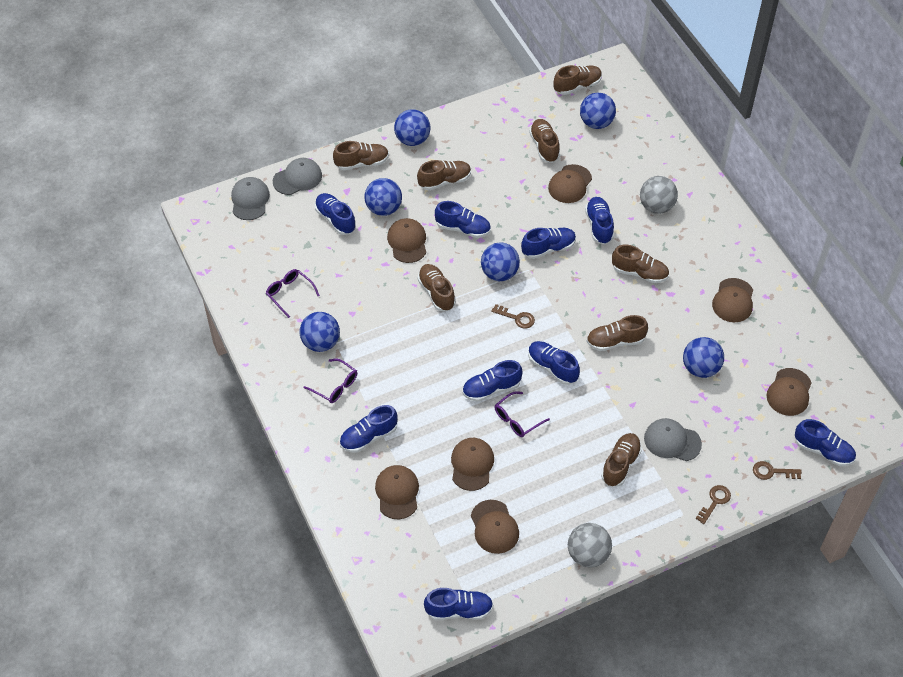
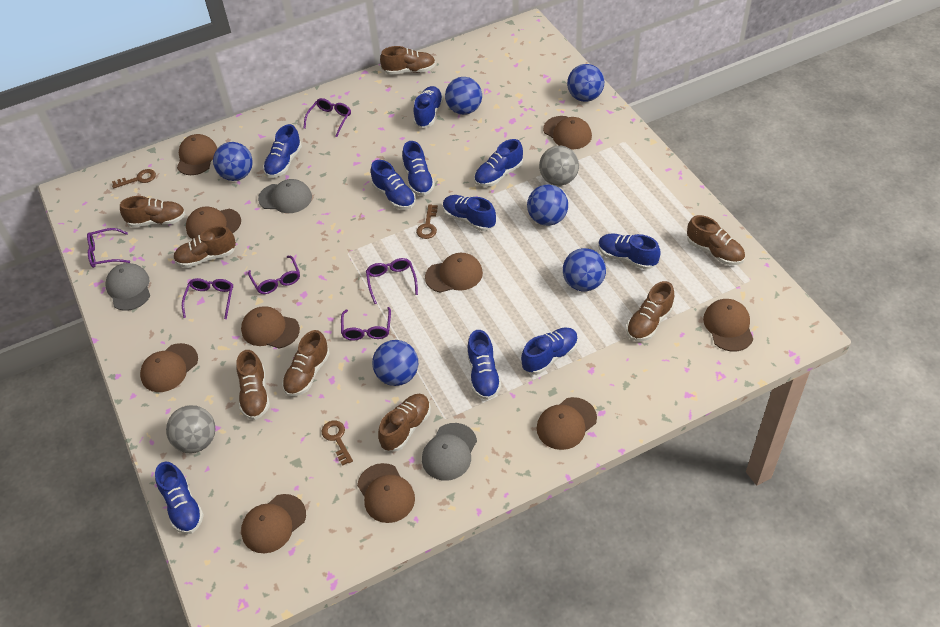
blue shoe: 9 -> 10
brown cap: 7 -> 10
purple glasses: 3 -> 6

